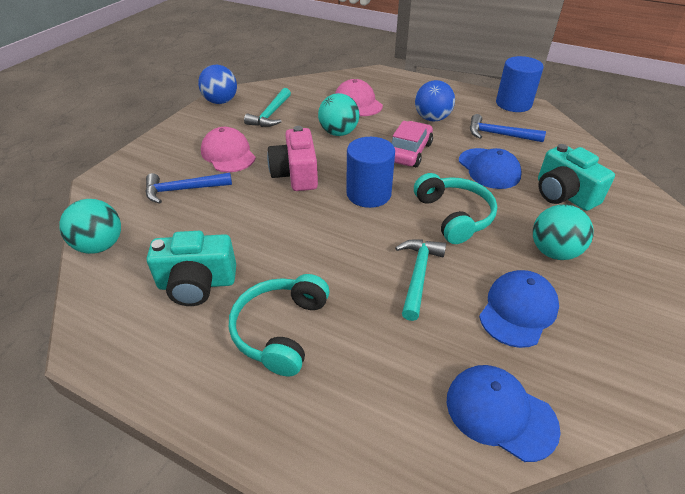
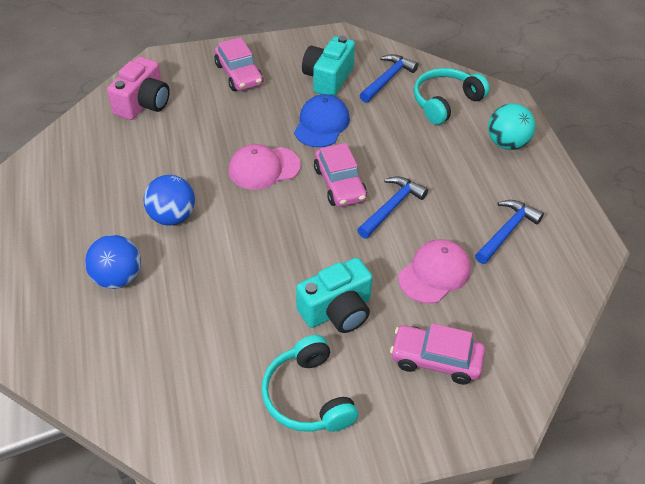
blue cap: 3 -> 1
blue cylinder: 2 -> 0
blue hammer: 2 -> 3
pink car: 1 -> 3
turquoise ball: 3 -> 1
turquoise hammer: 2 -> 0

